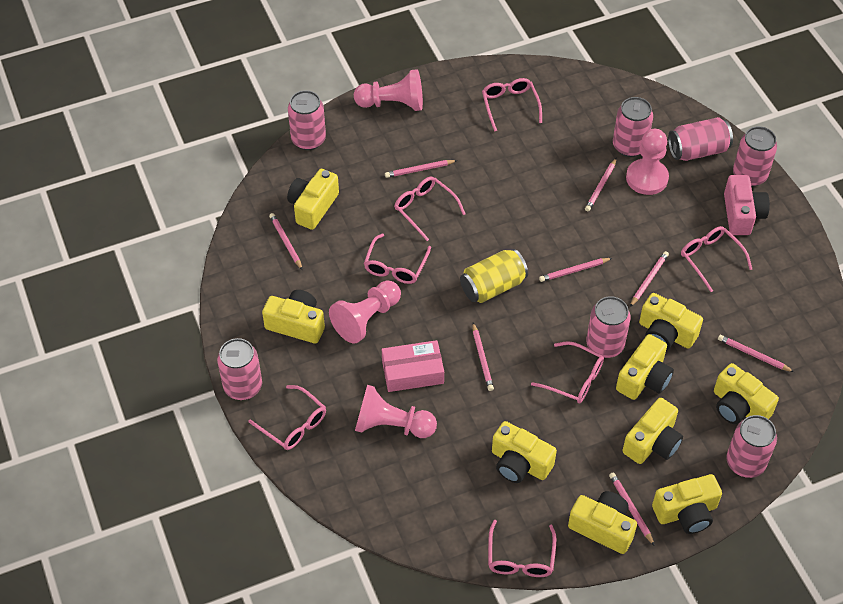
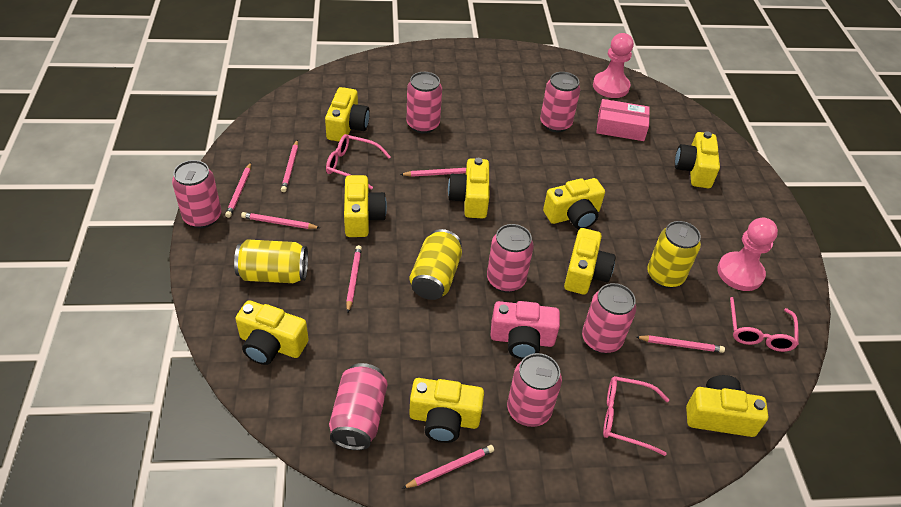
pink glasses: 7 -> 3
pink pawn: 4 -> 2
pink pencil: 8 -> 7
yellow can: 1 -> 3

